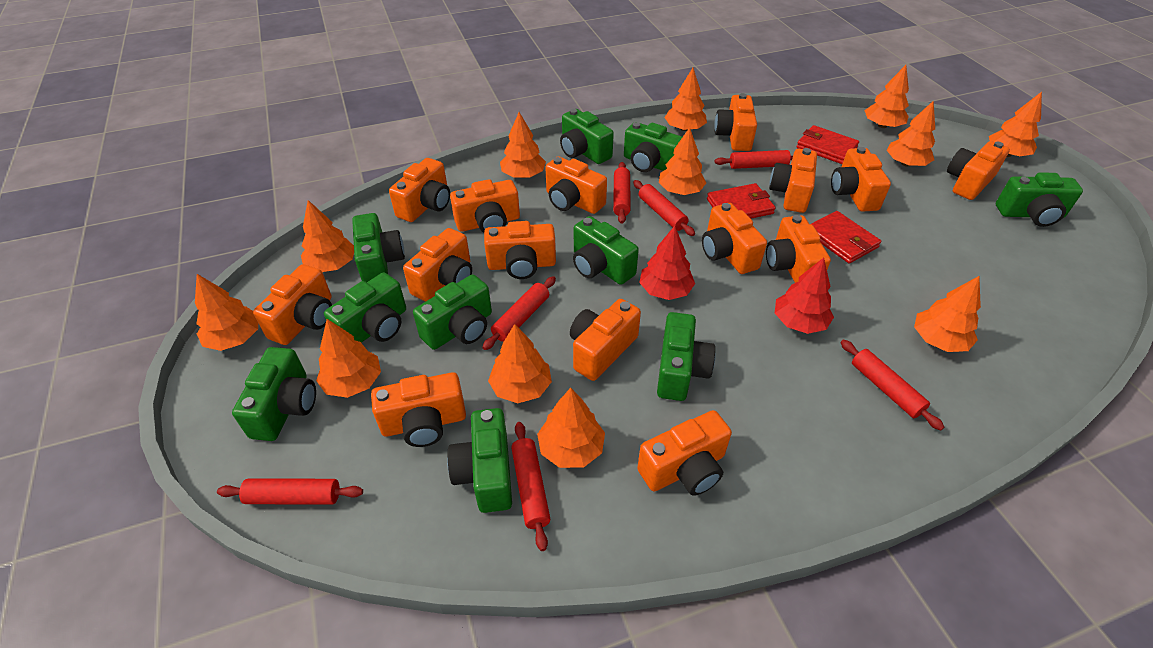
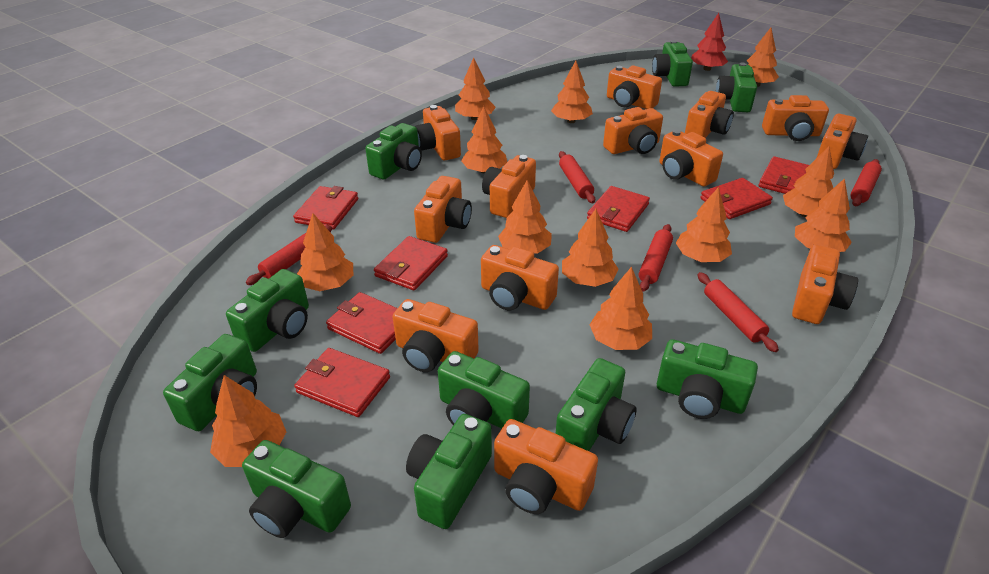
orange camera: 15 -> 13
red rolling pin: 7 -> 5
red tree: 2 -> 1
red wallet: 3 -> 7

